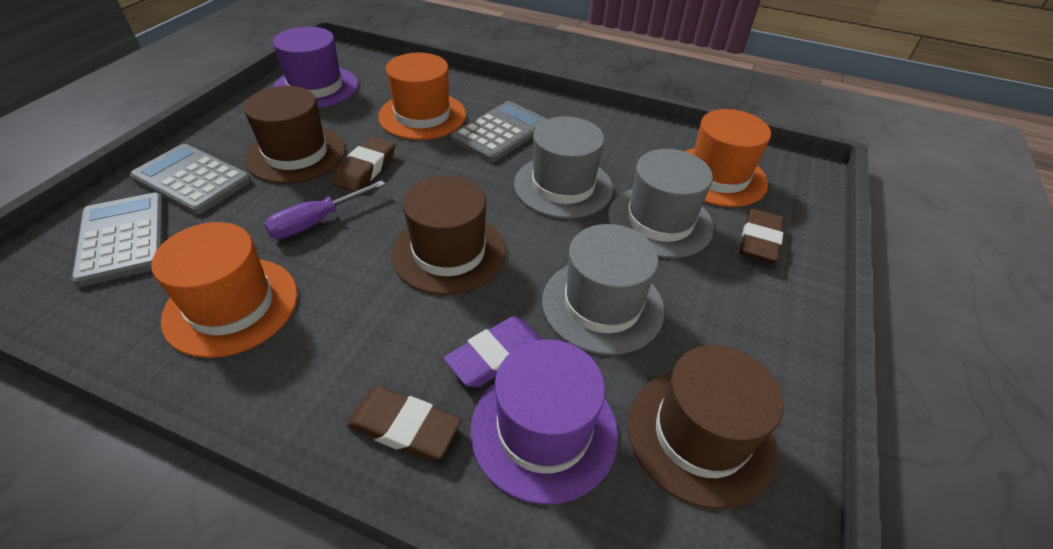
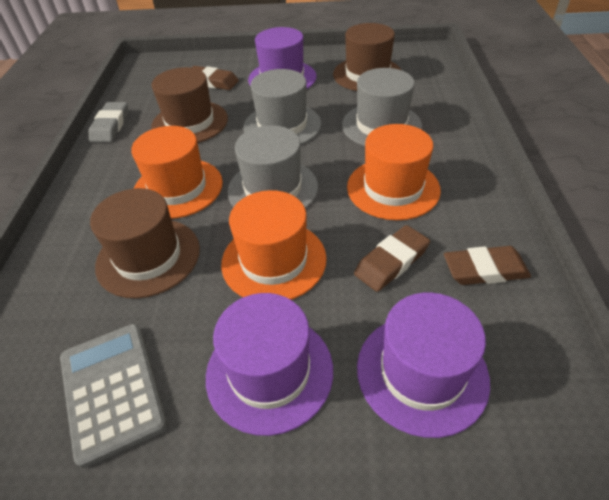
grey calculator: 3 -> 1
grey eraser: 0 -> 1
purple eraser: 1 -> 0
purple hat: 2 -> 3
purple screwdriver: 1 -> 0

